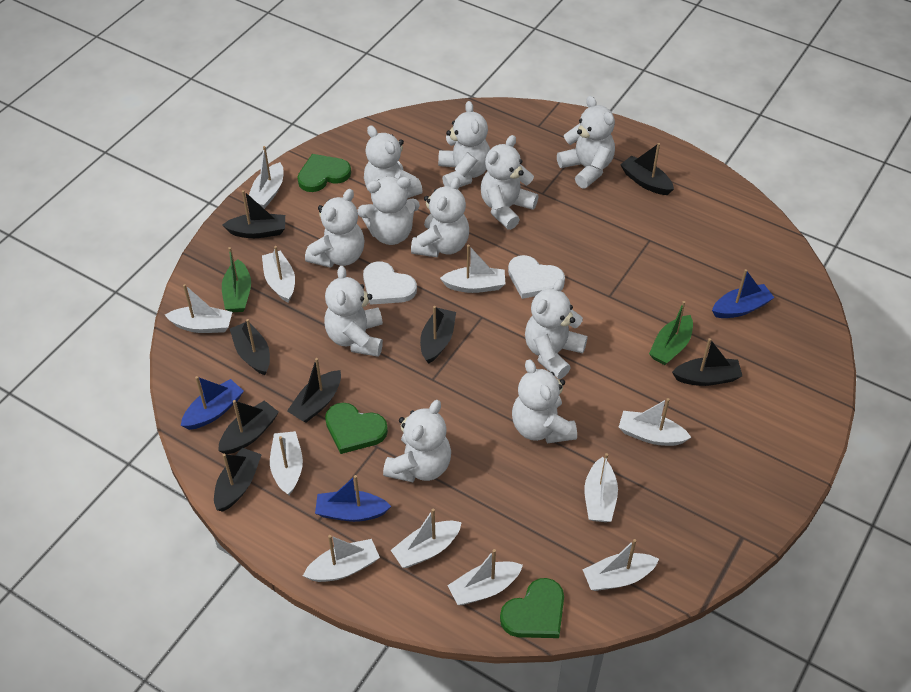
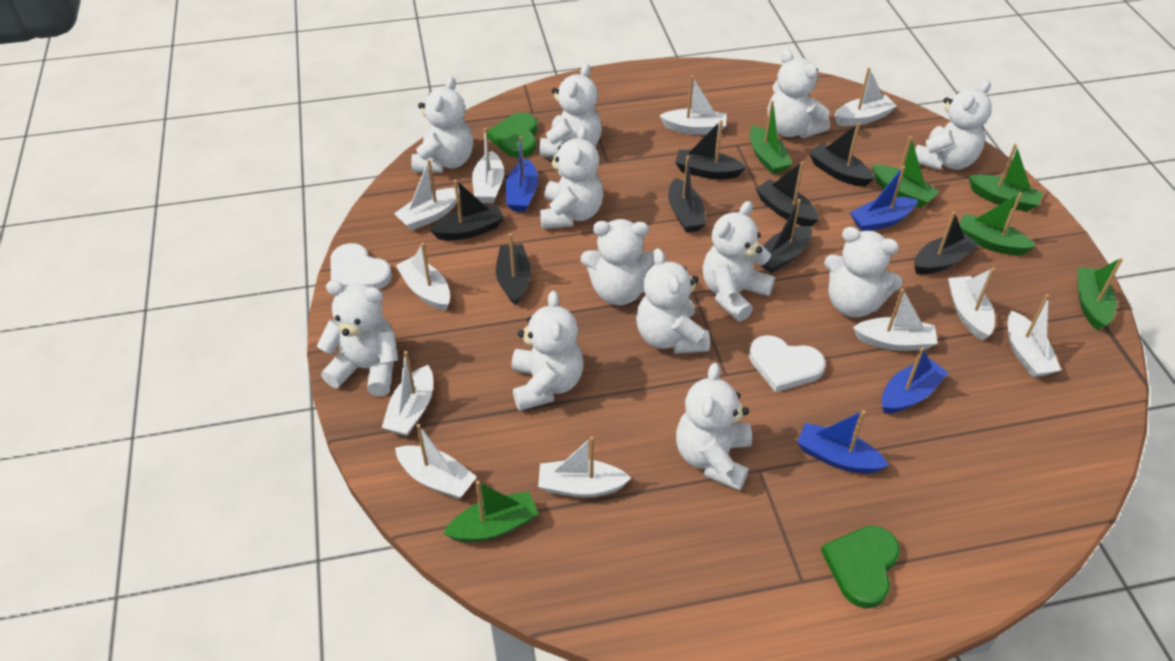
blue boat: 3 -> 4
green boat: 2 -> 6
green heart: 3 -> 2
white teddy bear: 11 -> 12

